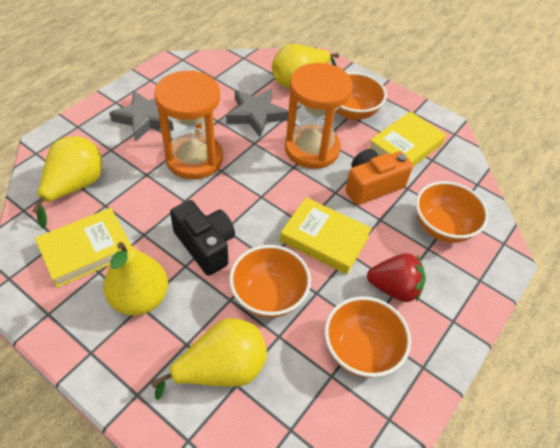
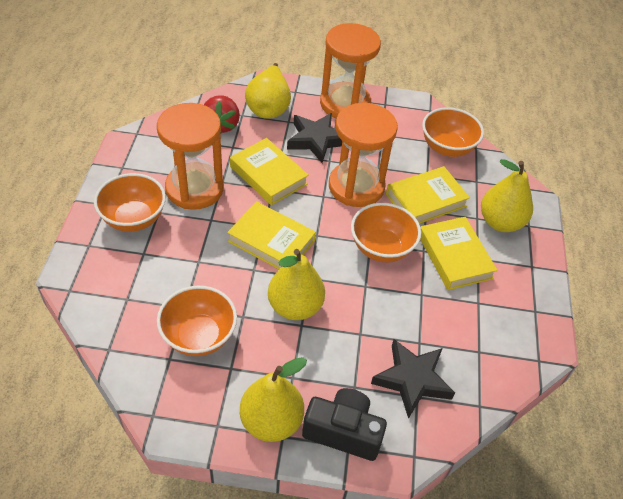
black star: 0 -> 2
grey star: 2 -> 0
orange camera: 1 -> 0
orange hourglass: 2 -> 3
yellow book: 3 -> 4

